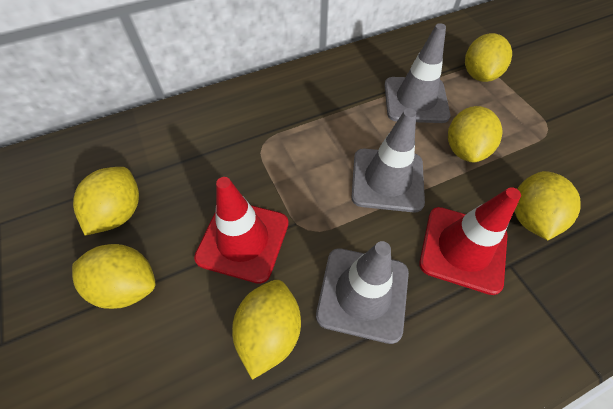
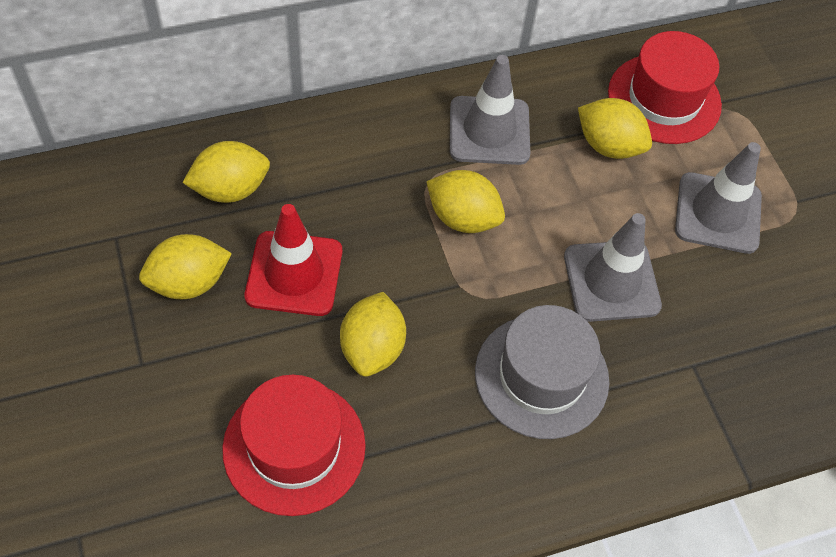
grey hat: 0 -> 1
red hat: 0 -> 2
red traffic cone: 2 -> 1
yellow lemon: 6 -> 5

